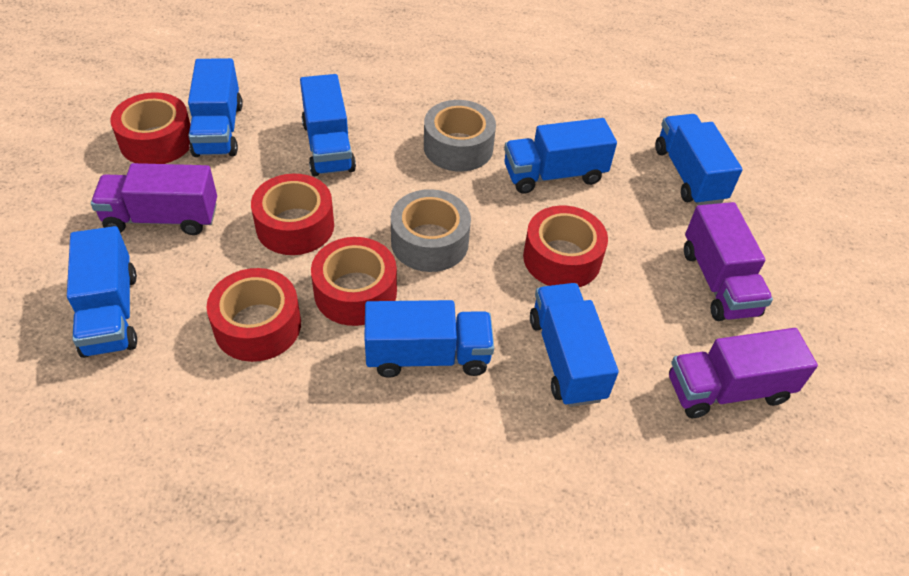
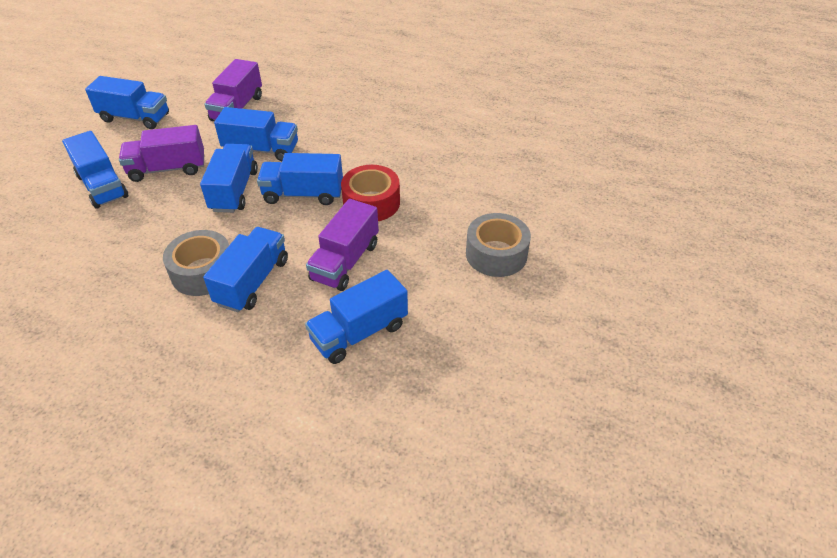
red tape: 5 -> 1

